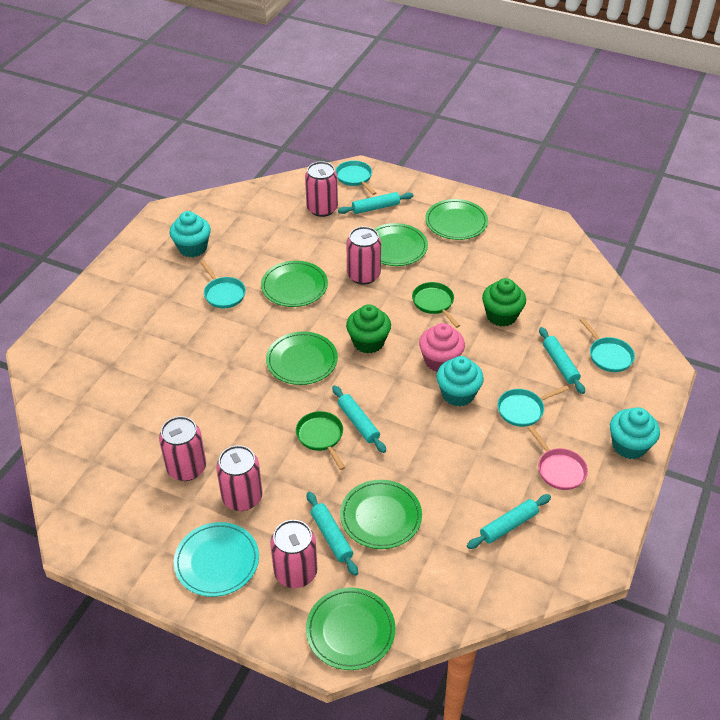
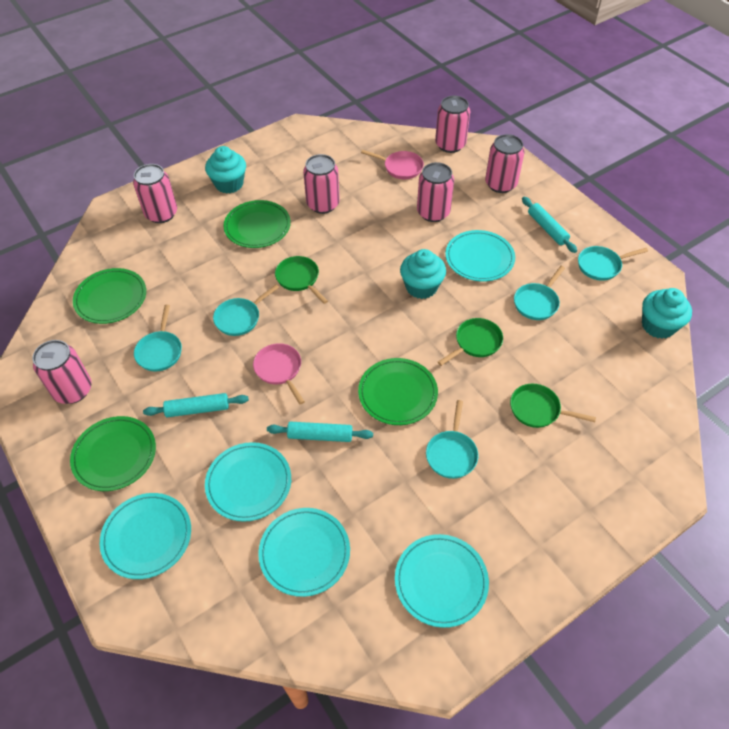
green cupcake: 2 -> 0
green pan: 2 -> 3
green plate: 6 -> 4
pink can: 5 -> 6
pink cupcake: 1 -> 0
pink pan: 1 -> 2
turquoise pan: 4 -> 5
turquoise plate: 1 -> 5
turquoise rolling pin: 5 -> 3

